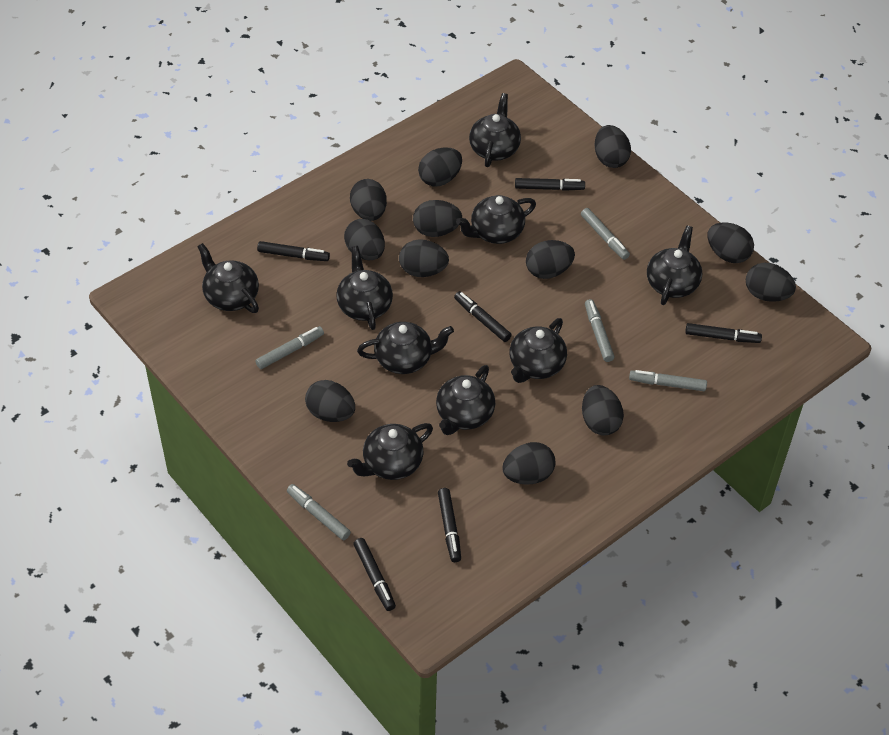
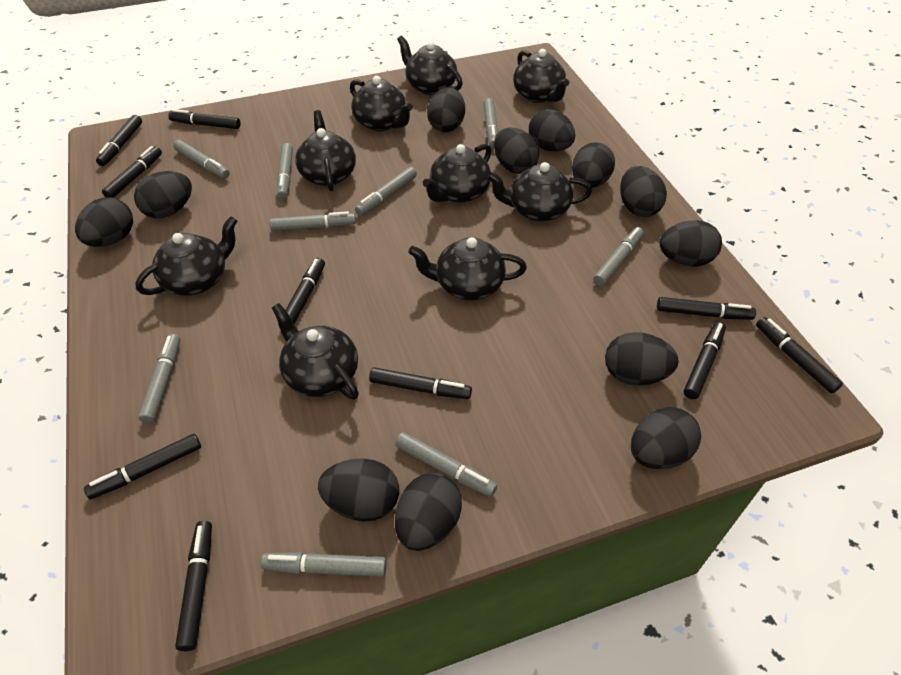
black marker: 6 -> 10
grey marker: 5 -> 9

